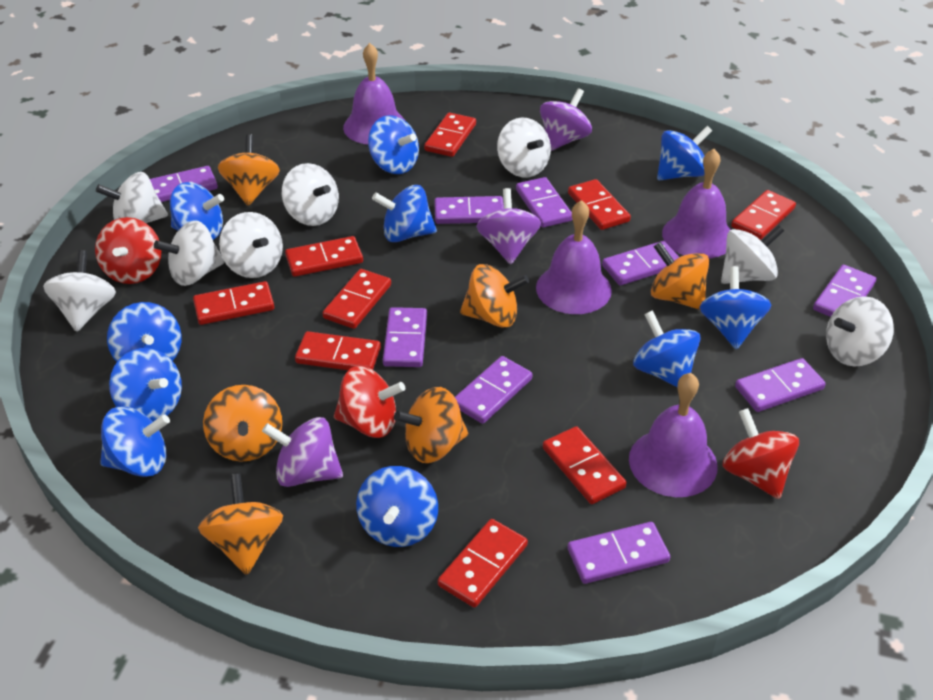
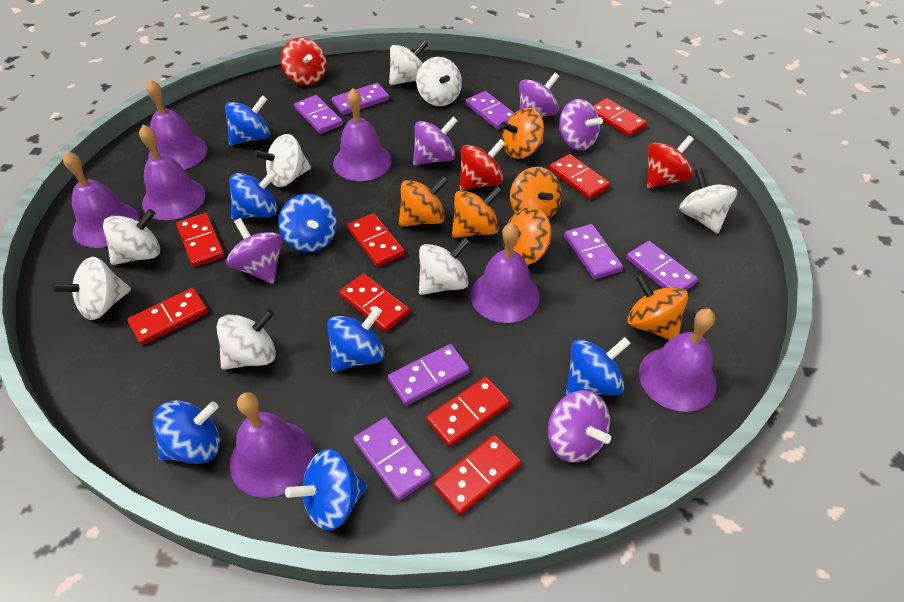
blue spinning top: 10 -> 7
purple bell: 4 -> 7
purple domino: 9 -> 7
purple spinning top: 3 -> 5
red domino: 9 -> 8

